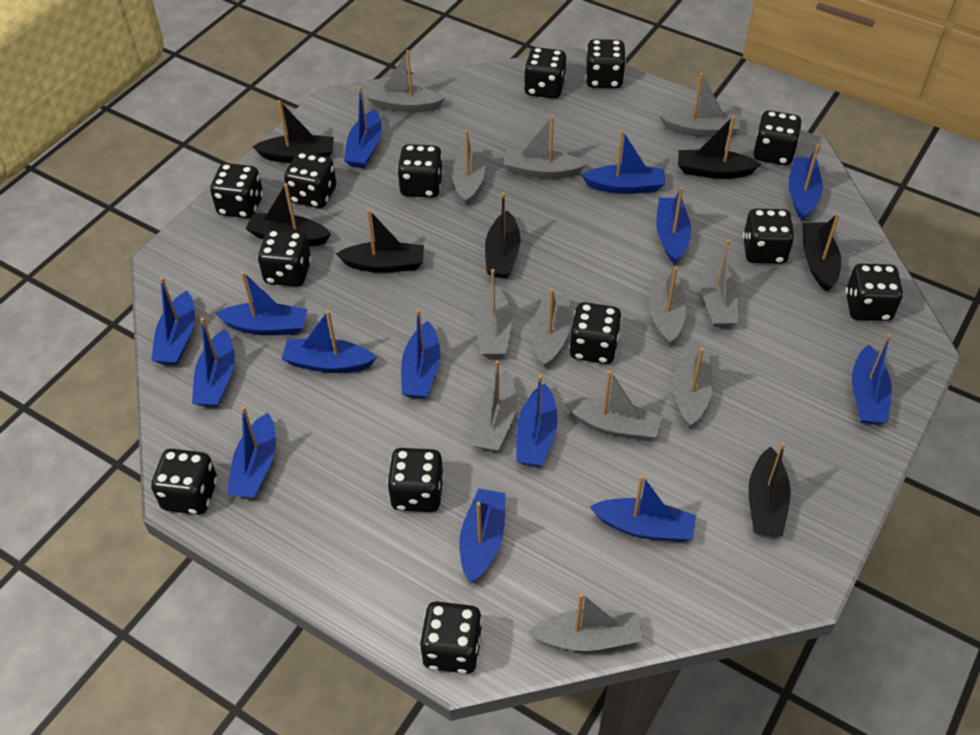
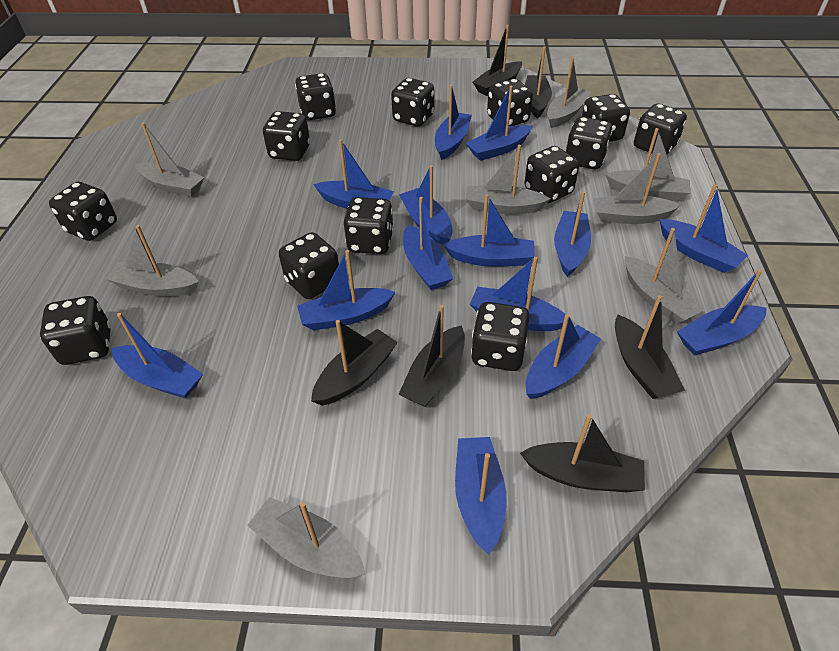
black boat: 7 -> 6
grey boat: 12 -> 8

